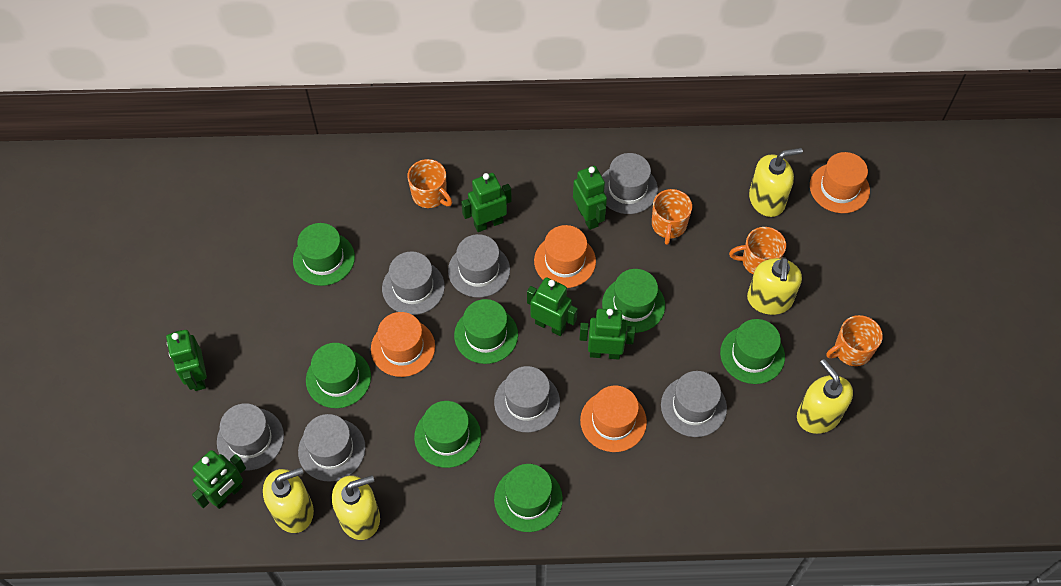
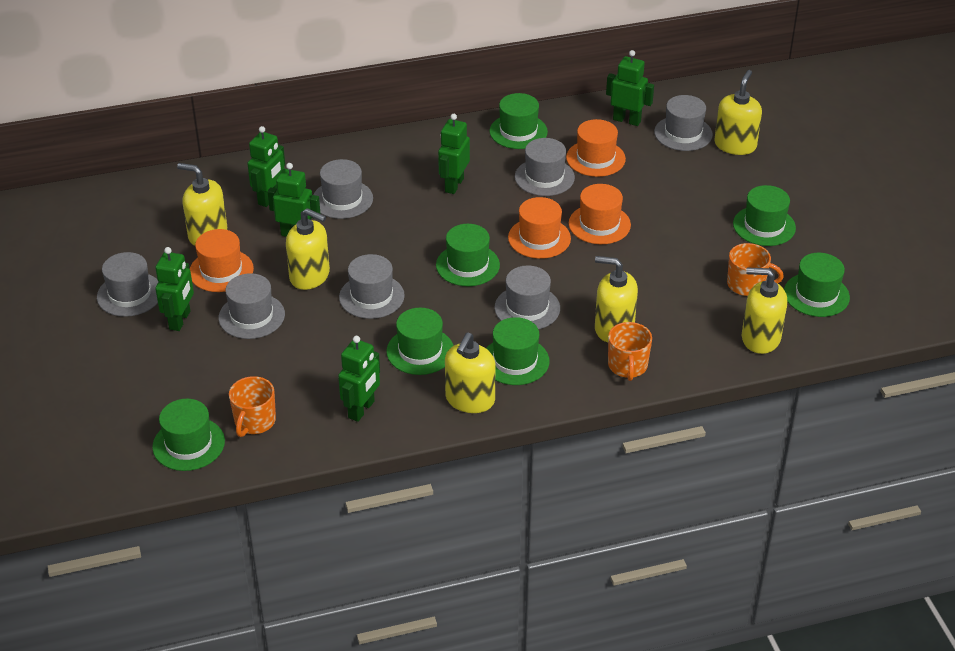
orange mug: 4 -> 3
yellow soap dispenser: 5 -> 6

